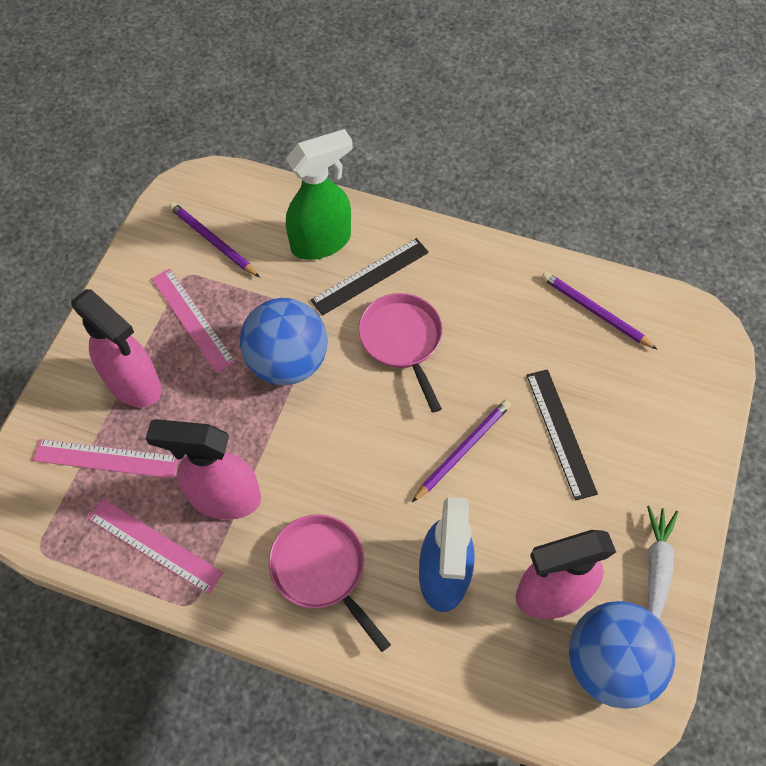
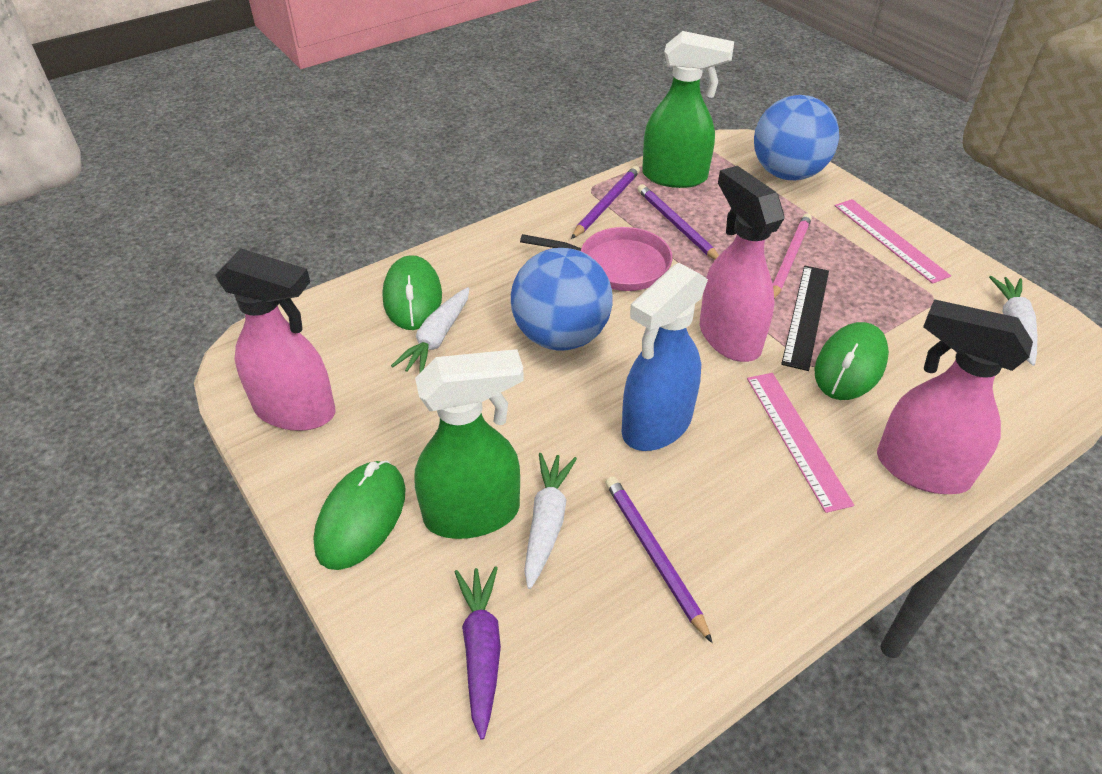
black ruler: 2 -> 1
green mouse: 0 -> 3
green spray bottle: 1 -> 2
pink pan: 2 -> 1
pink pencil: 0 -> 1
pink ruler: 3 -> 2
purple carrot: 0 -> 1
white carrot: 1 -> 3

